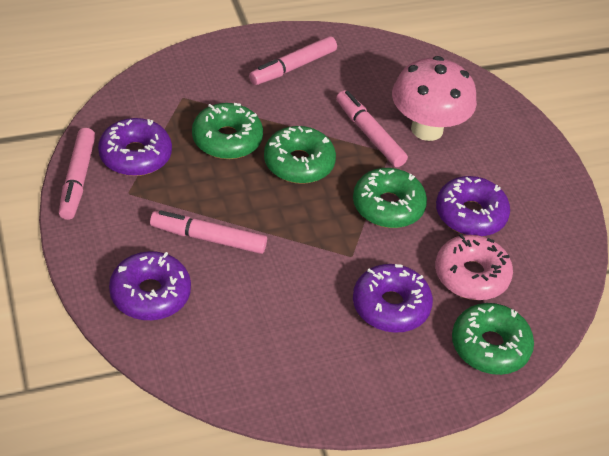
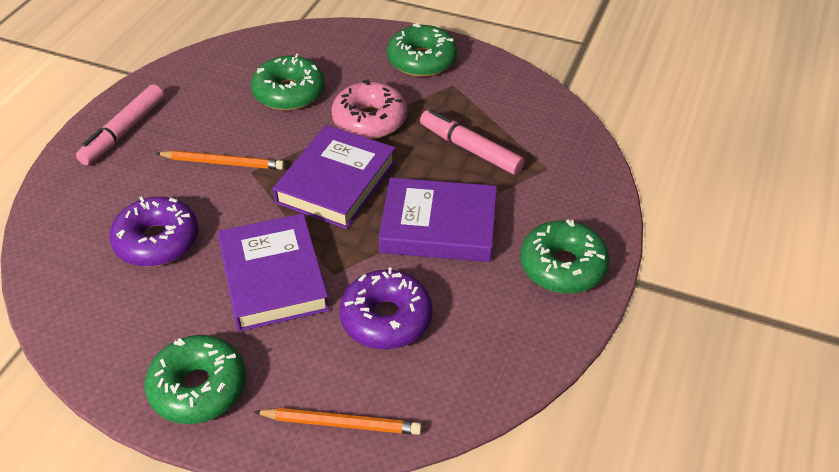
orange pencil: 0 -> 2
pink marker: 4 -> 2
pink mushroom: 1 -> 0
purple book: 0 -> 3
purple donut: 4 -> 2

